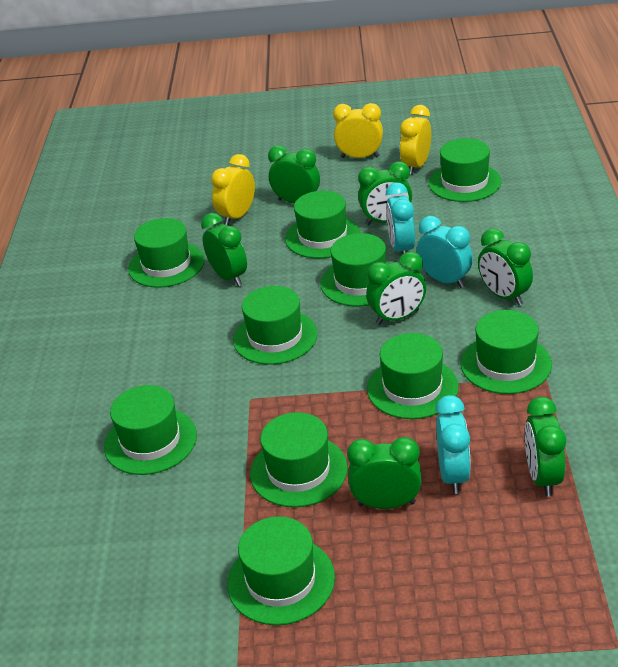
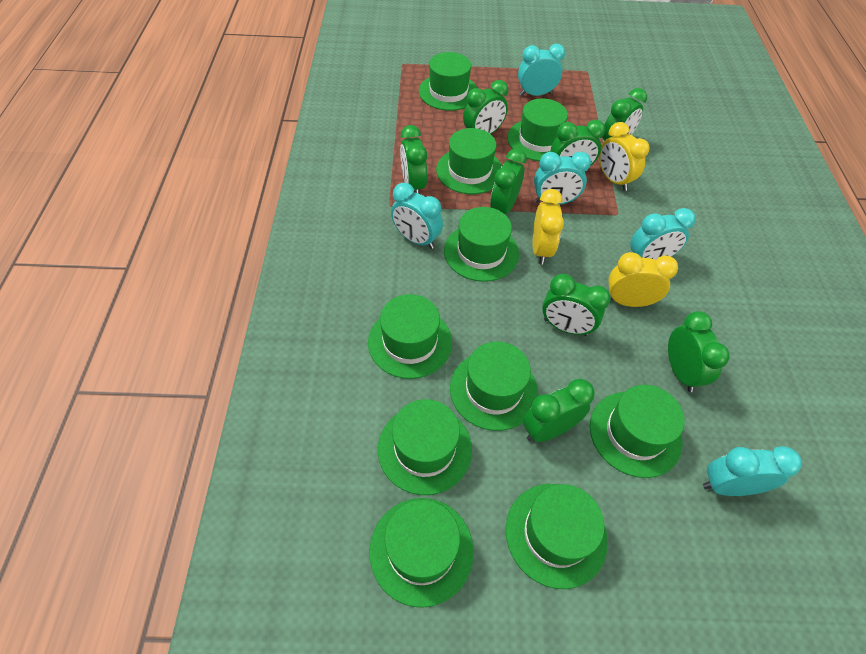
green clock: 7 -> 8
turquoise clock: 3 -> 5

